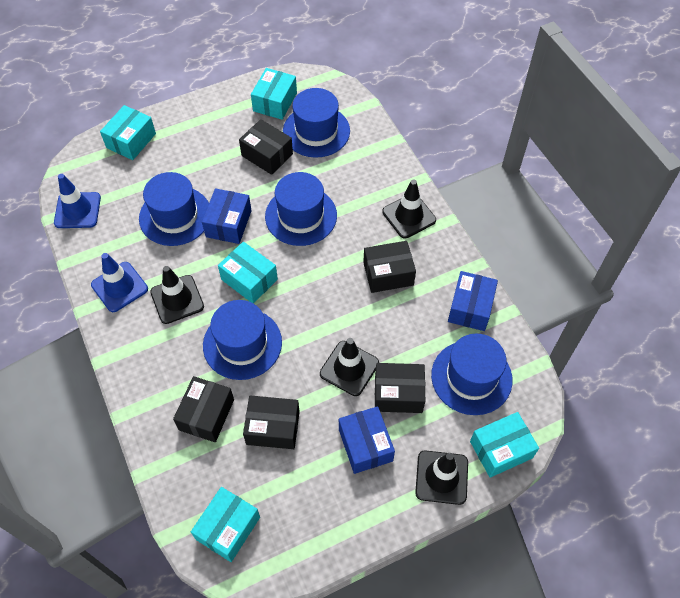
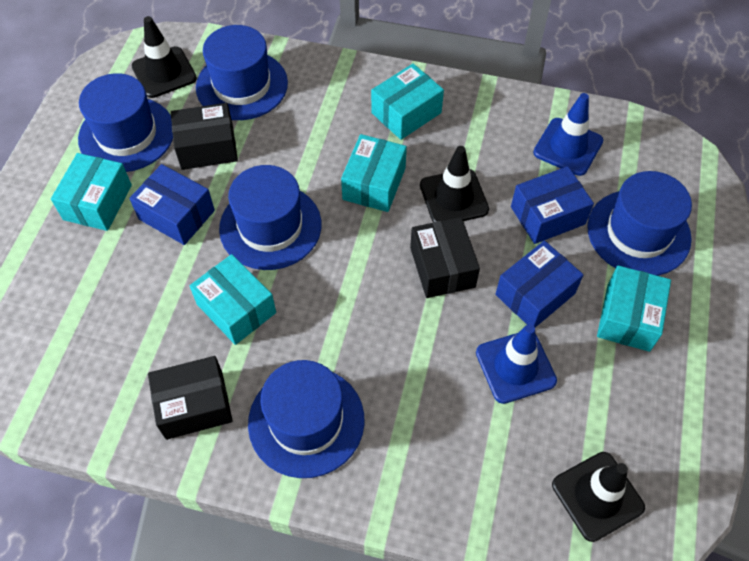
black box: 5 -> 3
black traffic cone: 4 -> 3

